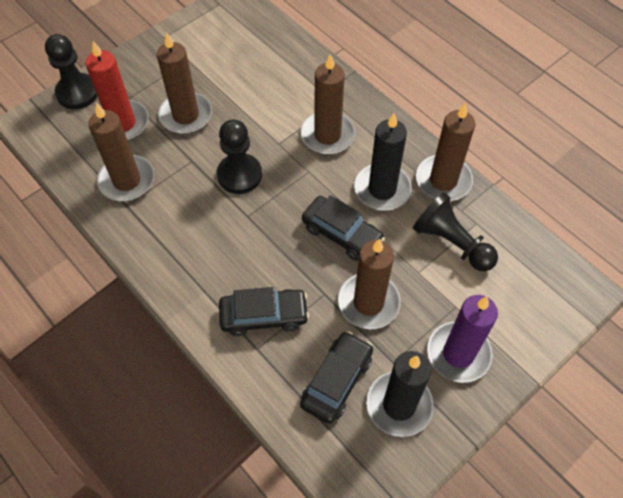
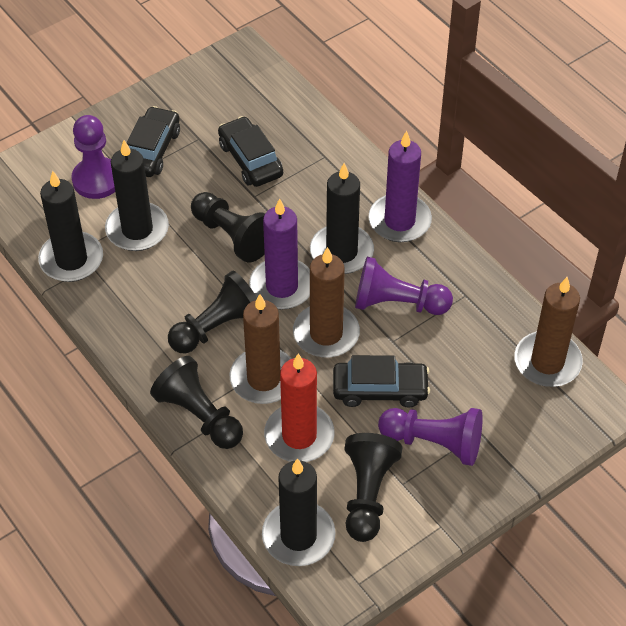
black candle: 2 -> 4
black pawn: 3 -> 4
brown candle: 5 -> 3
purple candle: 1 -> 2
purple pawn: 0 -> 3

